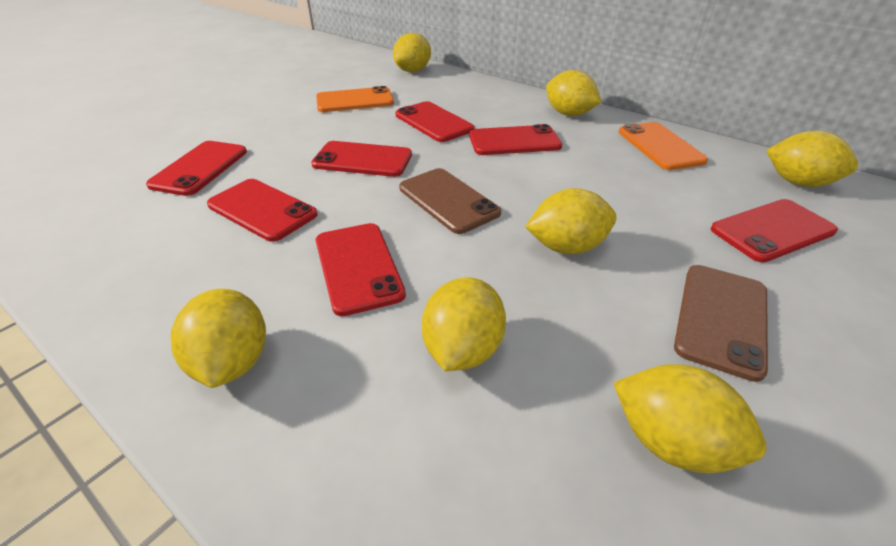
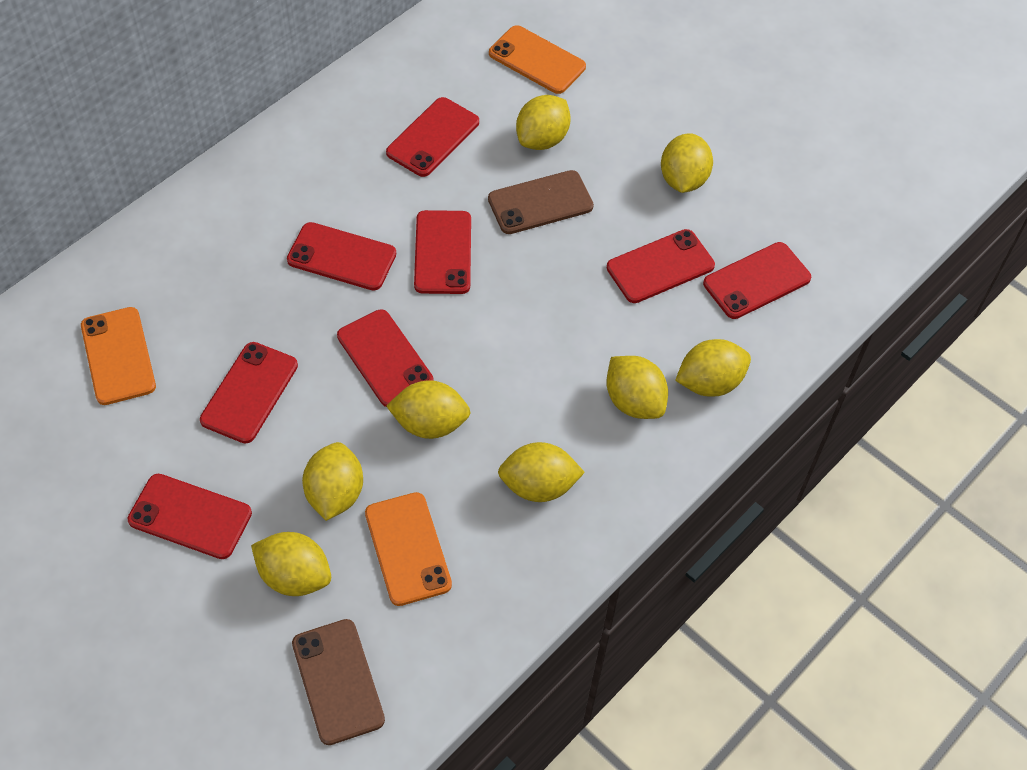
orange phone: 2 -> 3
red phone: 7 -> 8
yellow lemon: 7 -> 8

